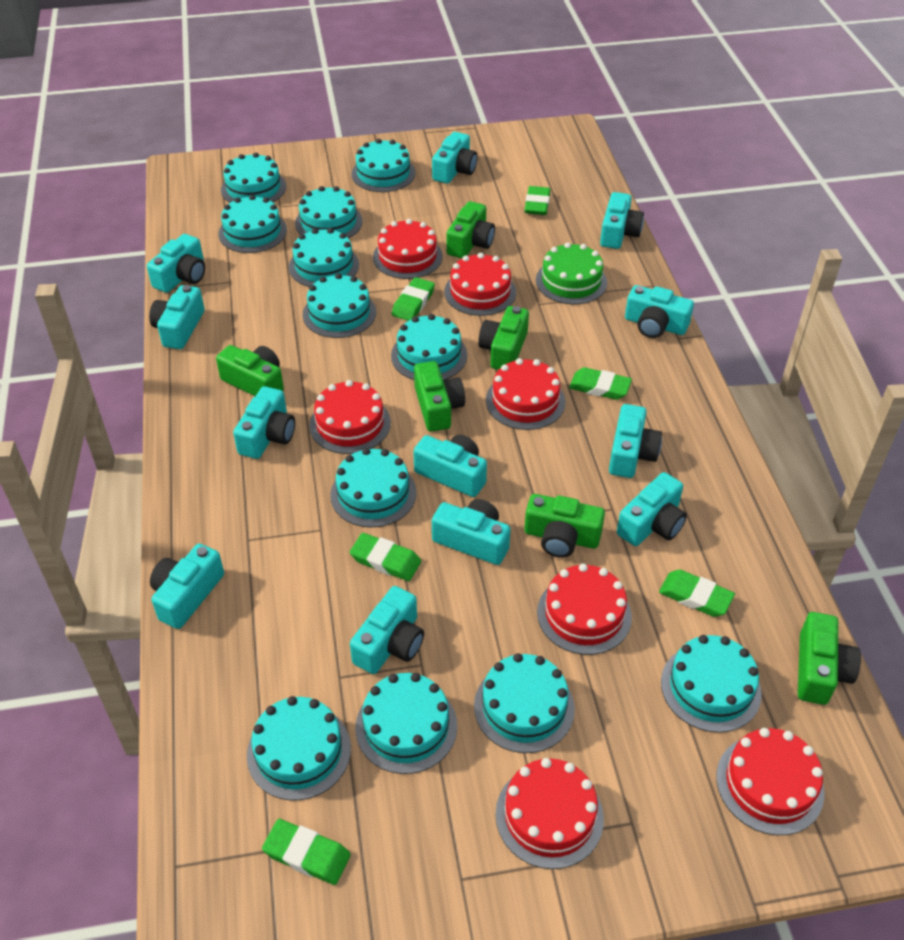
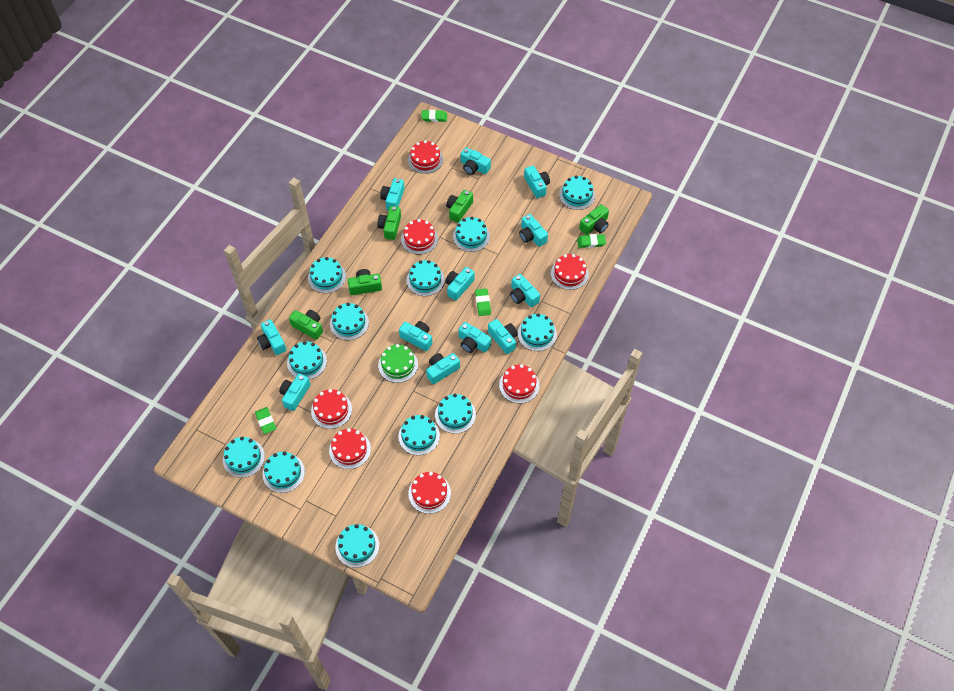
green camera: 6 -> 5
green eraser: 6 -> 4

